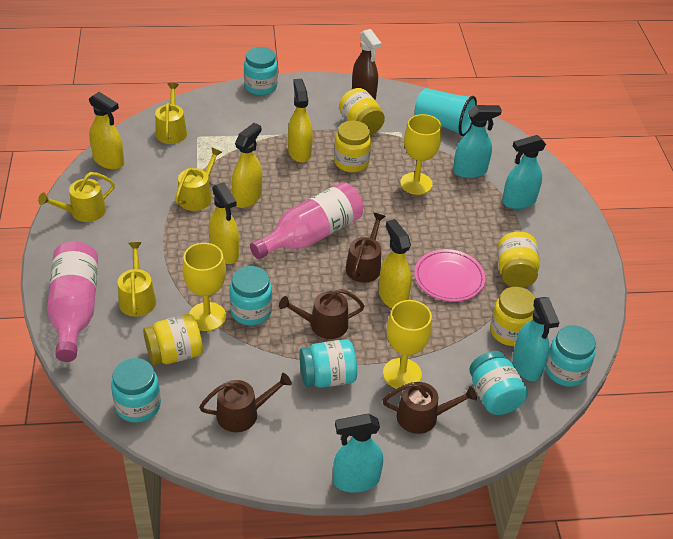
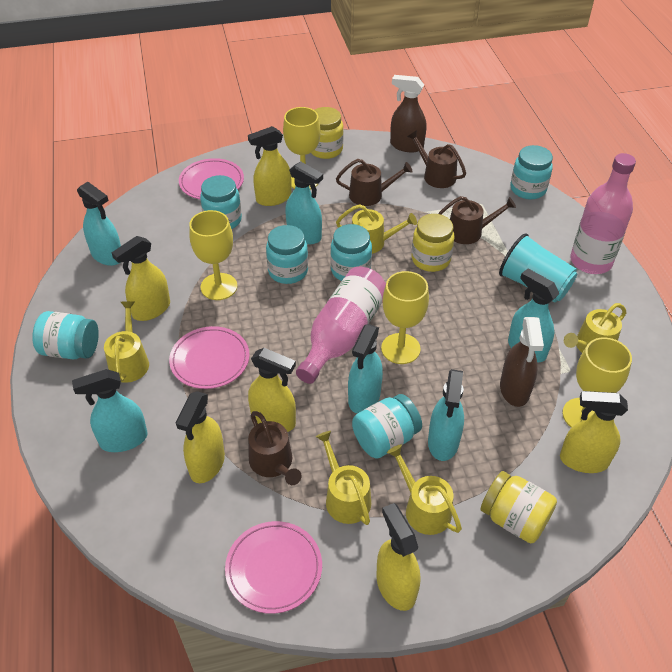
brown spray bottle: 1 -> 2
pink plate: 1 -> 3
turquoise spray bottle: 4 -> 6
yellow goblet: 3 -> 4
yellow jar: 5 -> 3
yellow spray bottle: 5 -> 6
yellow watering can: 4 -> 5

